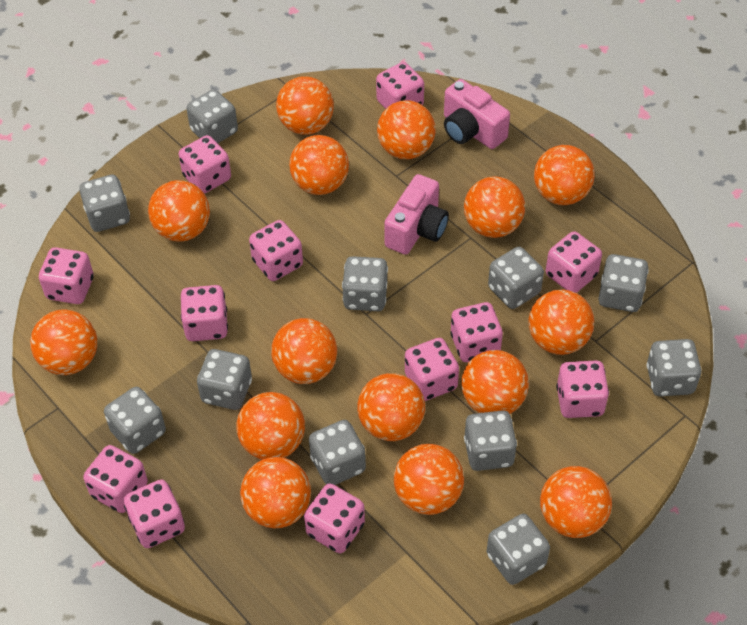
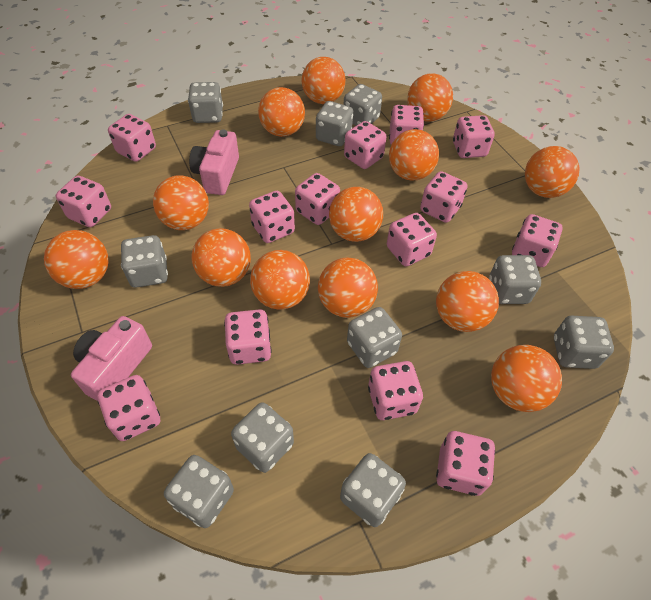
grey dice: 11 -> 10
orange ball: 15 -> 13
pink dice: 12 -> 14

